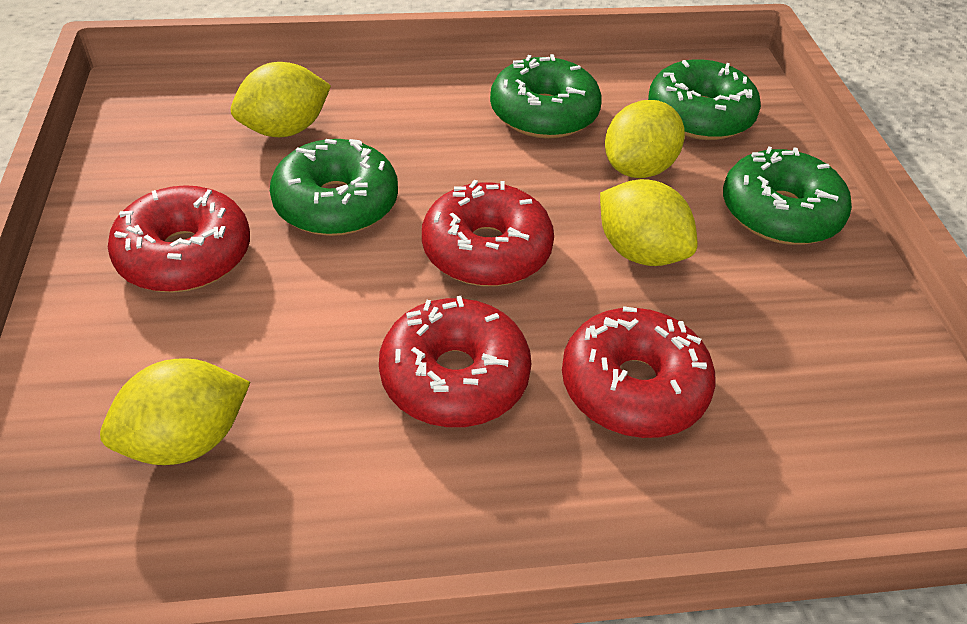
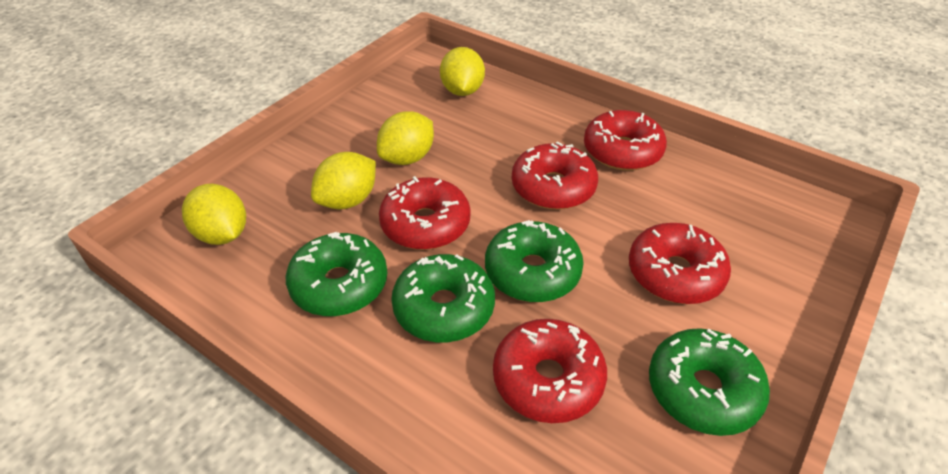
red donut: 4 -> 5

